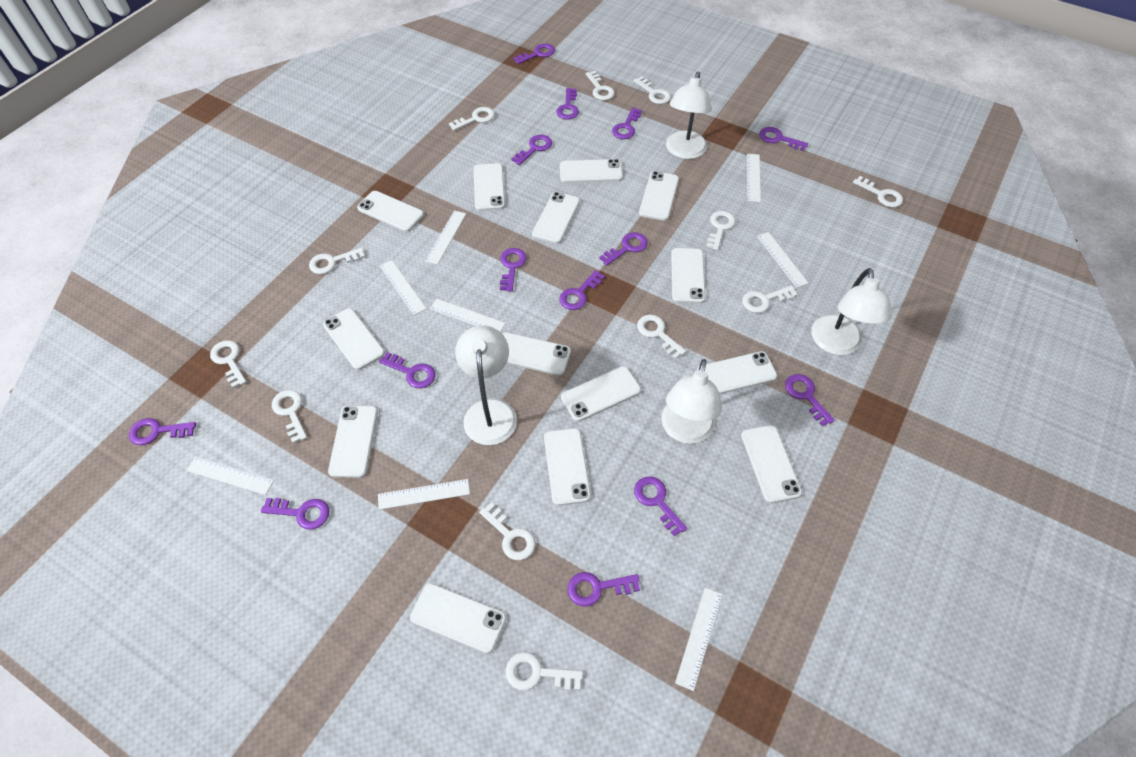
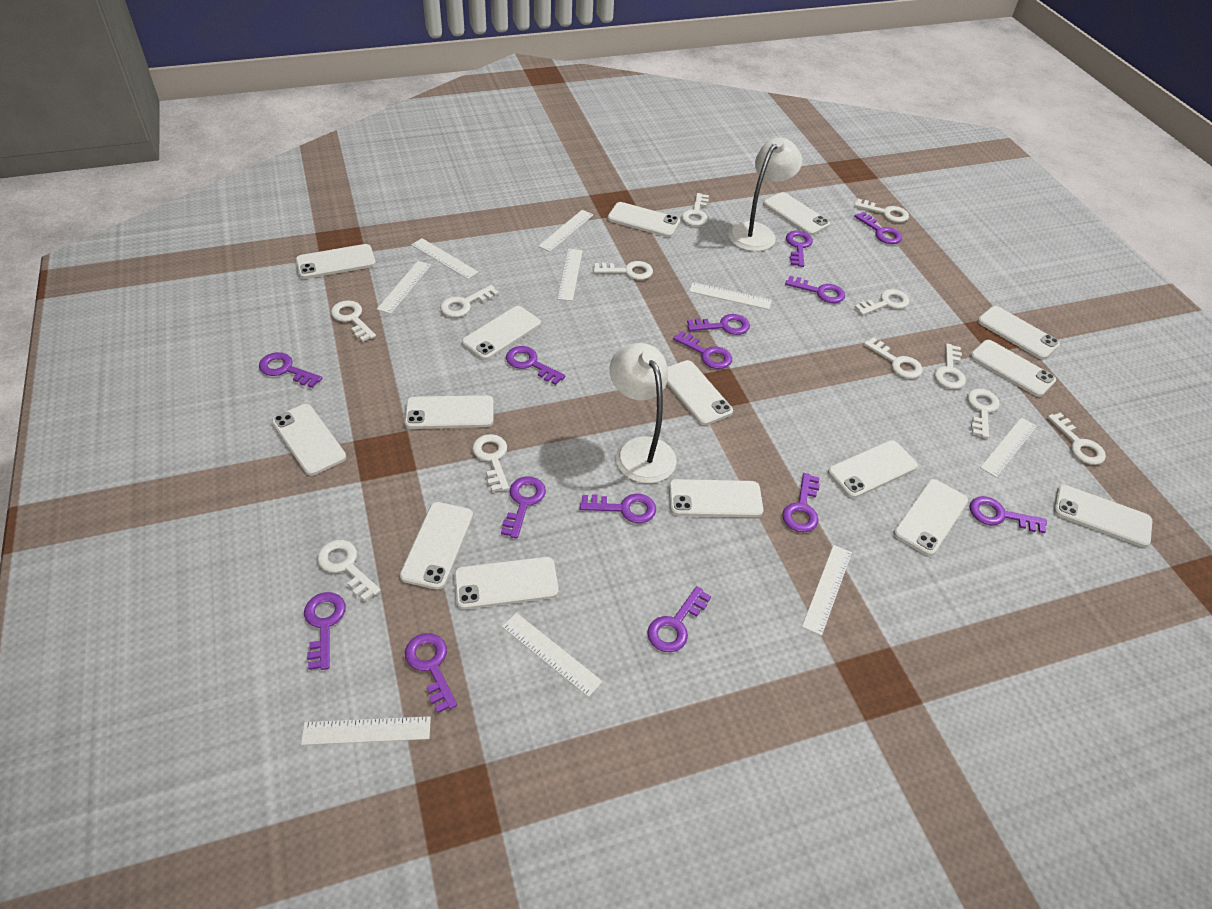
white lamp: 4 -> 2
white phone: 14 -> 15
white ruler: 8 -> 9

